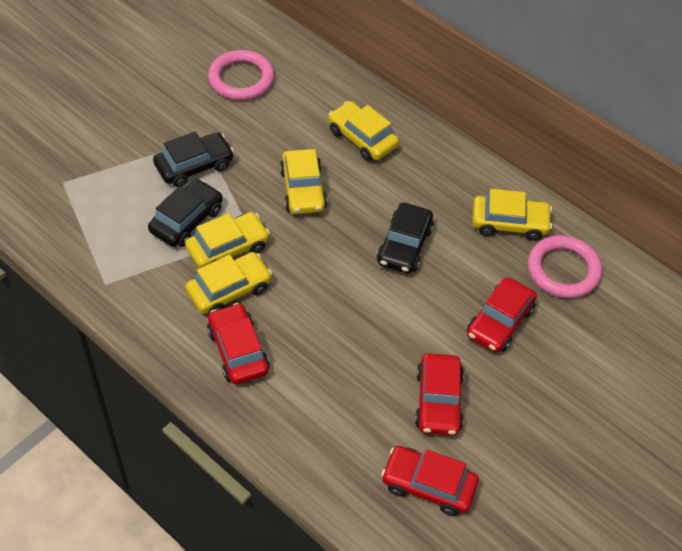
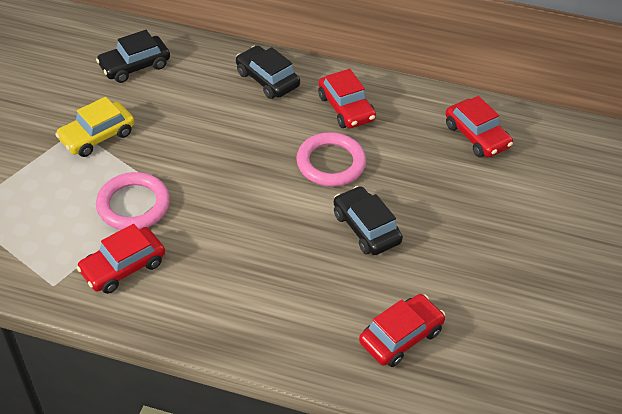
yellow car: 5 -> 1

